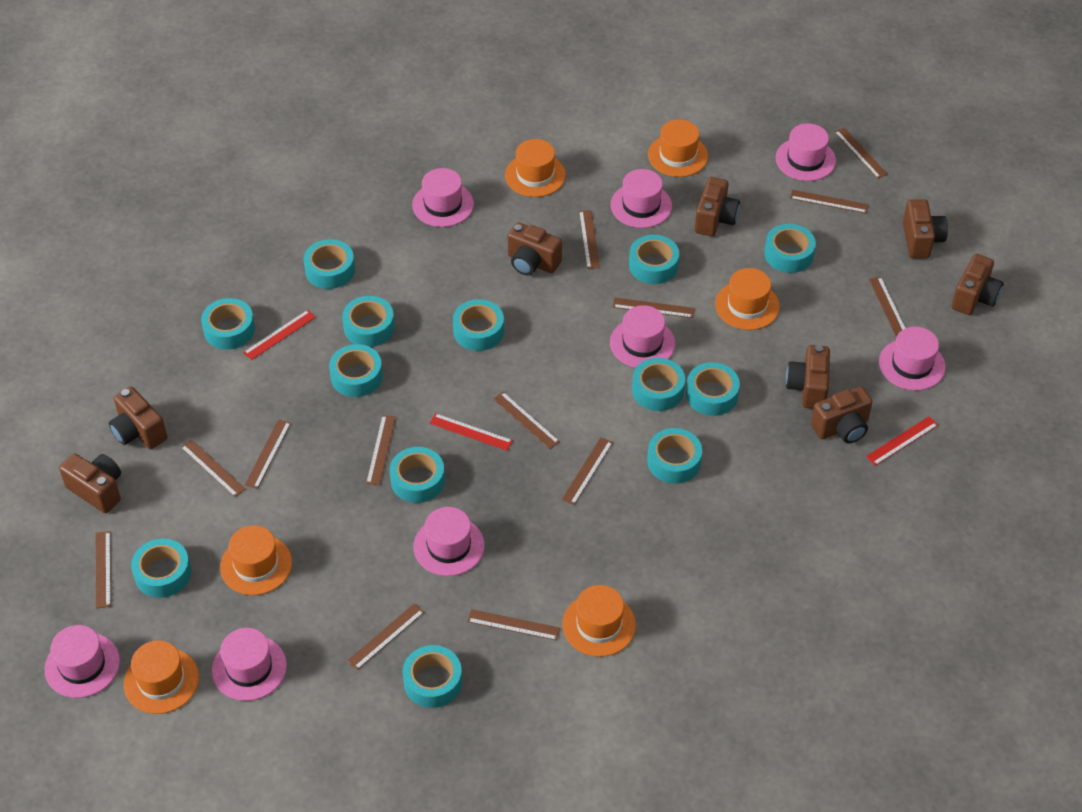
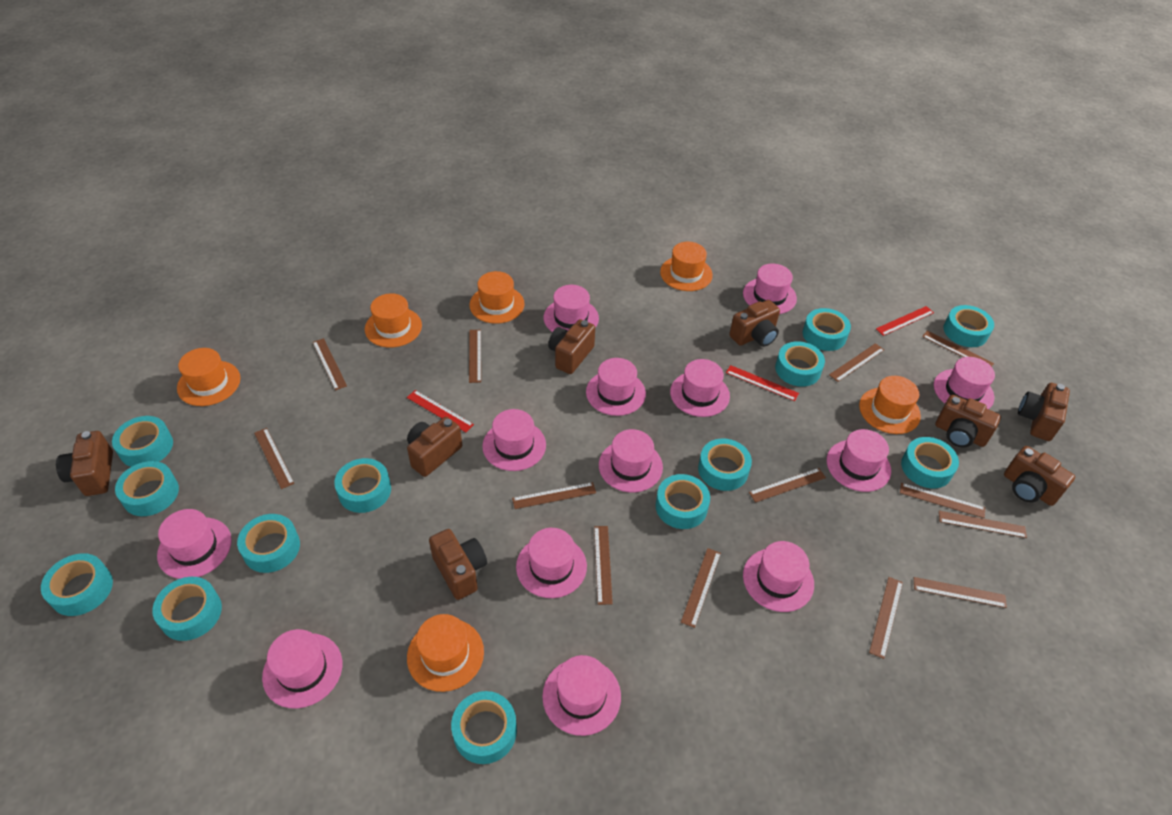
pink hat: 8 -> 13

